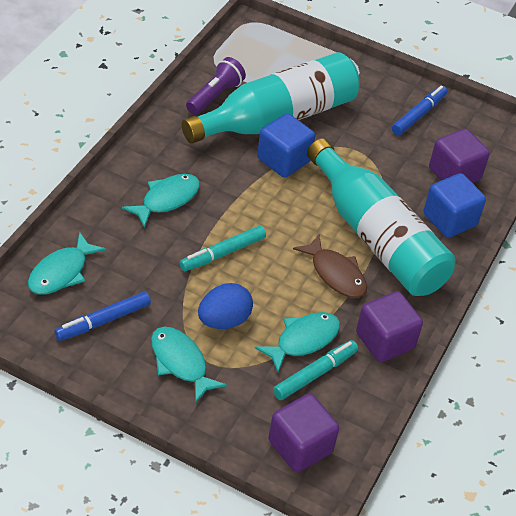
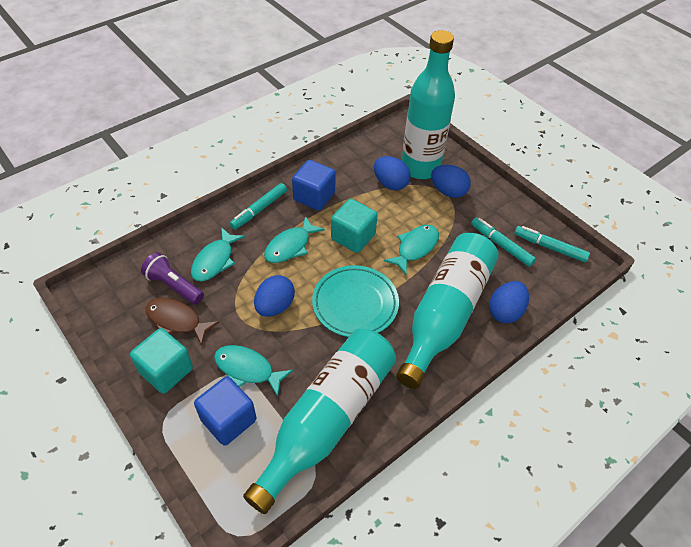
blue egg: 1 -> 4
blue marker: 2 -> 0
purple cube: 3 -> 0
turquoise bottle: 2 -> 3
turquoise cube: 0 -> 2
turquoise marker: 2 -> 3
turquoise plate: 0 -> 1

